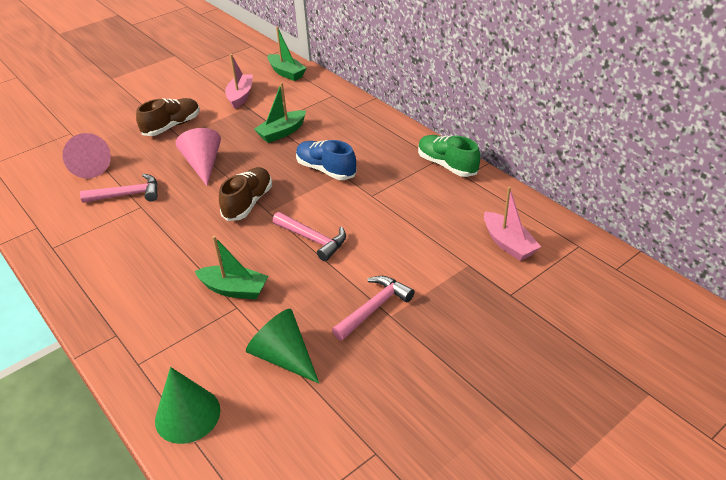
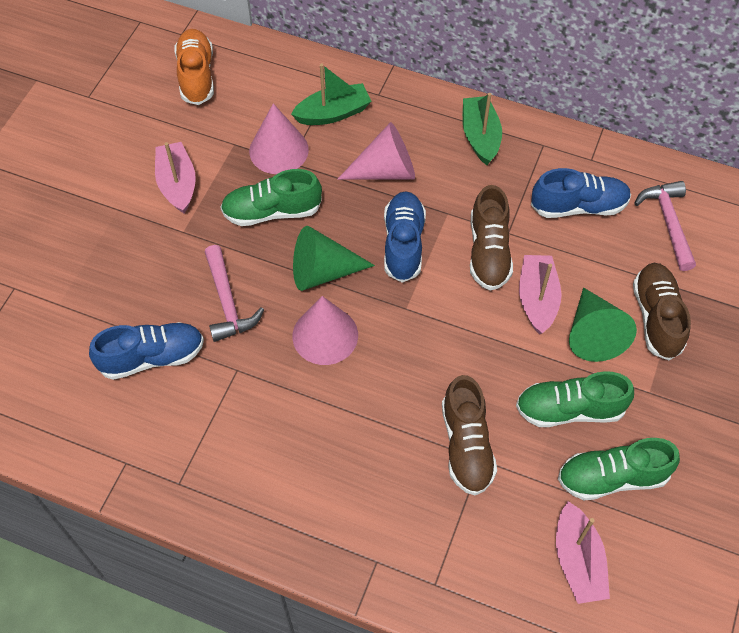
blue shoe: 1 -> 3
brown shoe: 2 -> 3
green boat: 3 -> 2
green shoe: 1 -> 3
orange shoe: 0 -> 1
pink boat: 2 -> 3
pink cone: 2 -> 3
pink hammer: 3 -> 2

